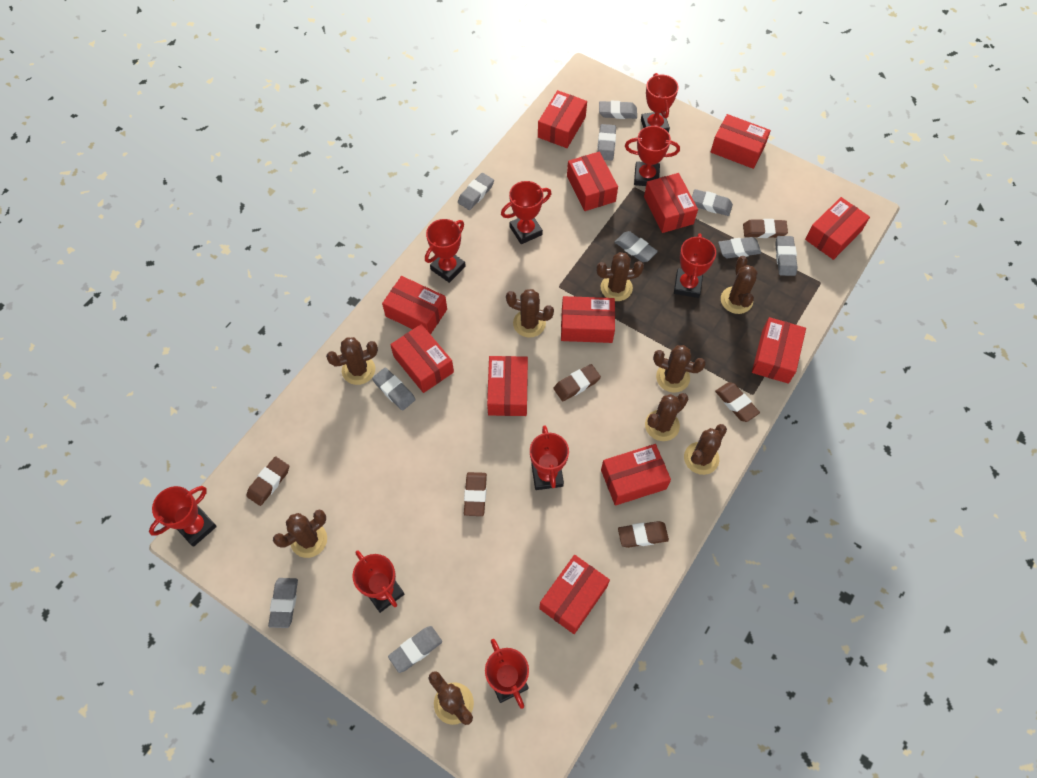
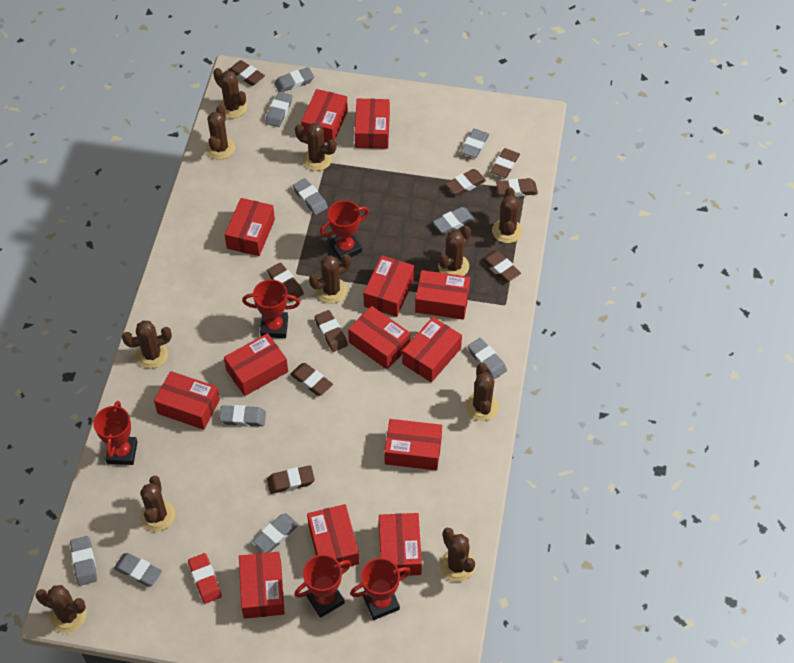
brown cactus: 9 -> 11
brown eraser: 6 -> 9
red box: 12 -> 13
red eraser: 0 -> 1
red trophy: 9 -> 5

